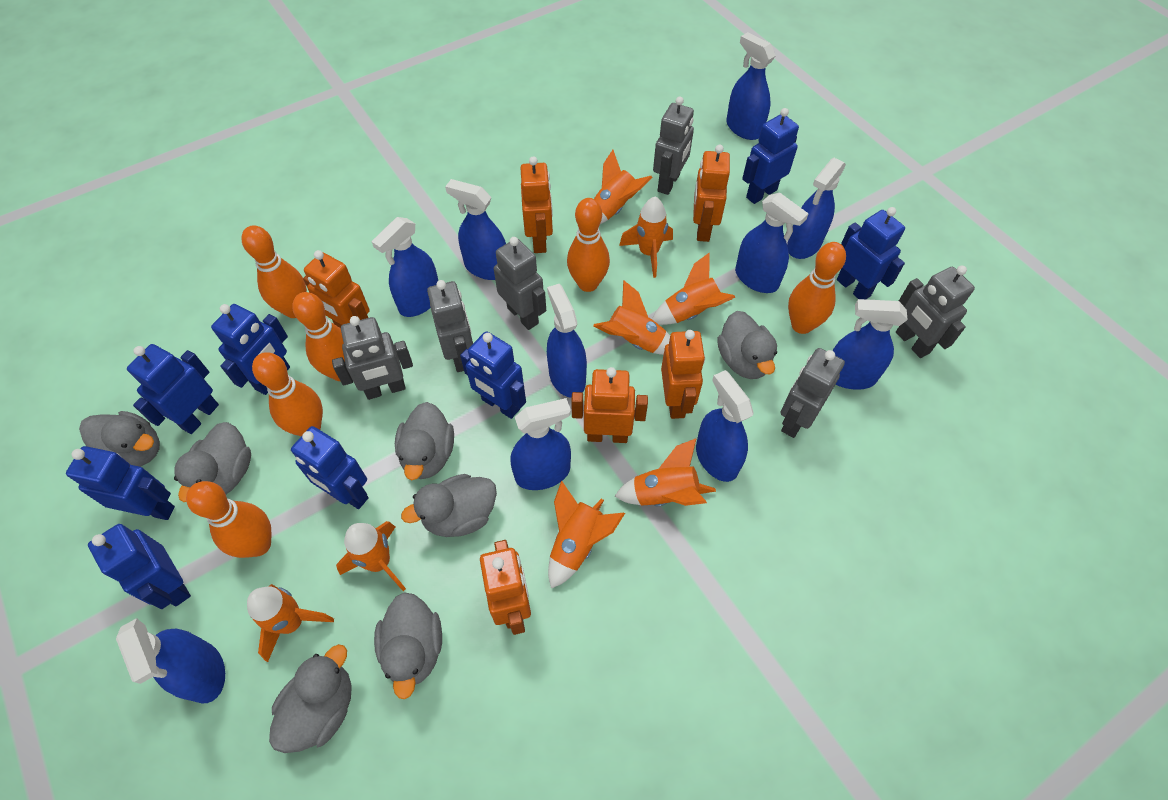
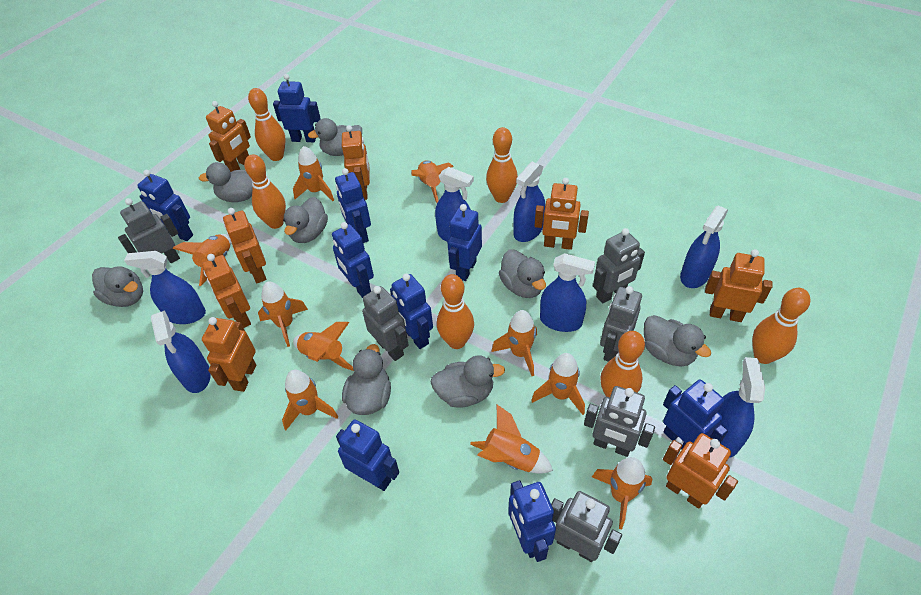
blue robot: 8 -> 9
blue spray bottle: 10 -> 7
grey duck: 7 -> 8
orange robot: 6 -> 8
orange rocket: 8 -> 10

